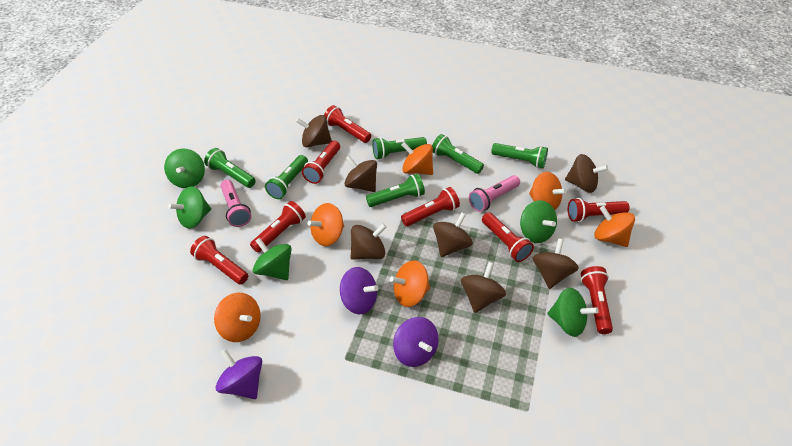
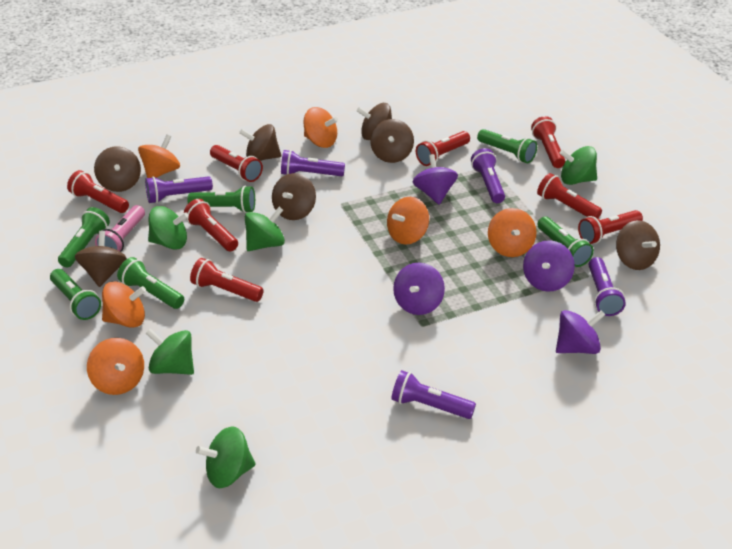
pink flashlight: 2 -> 1
purple flashlight: 0 -> 5
purple spinning top: 3 -> 4

